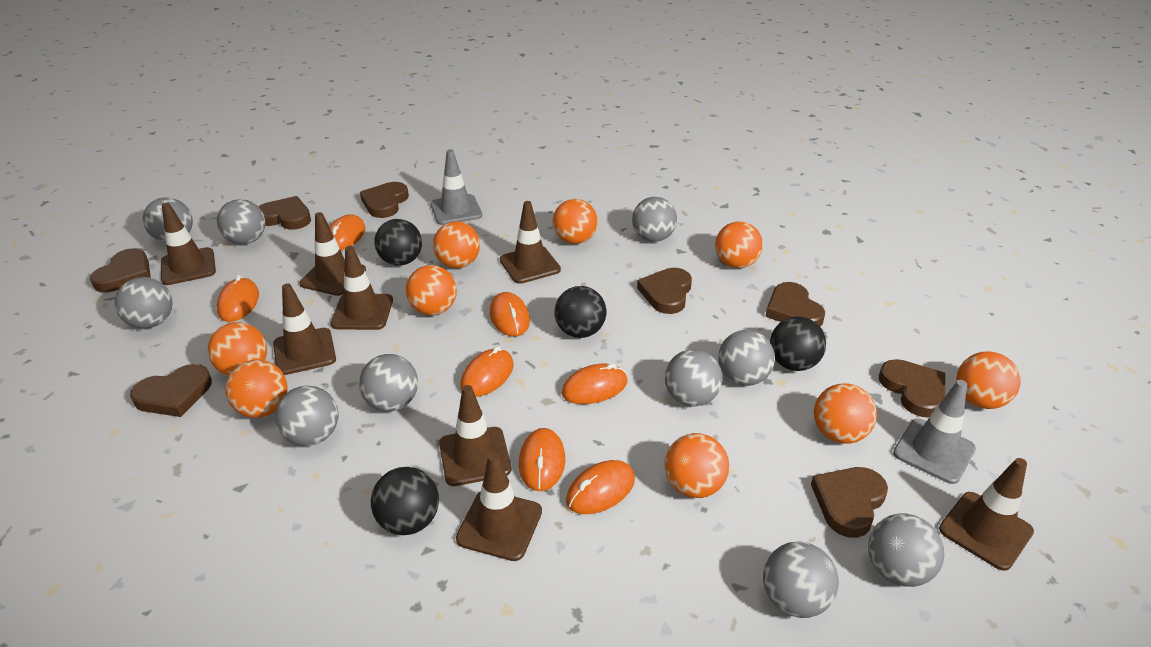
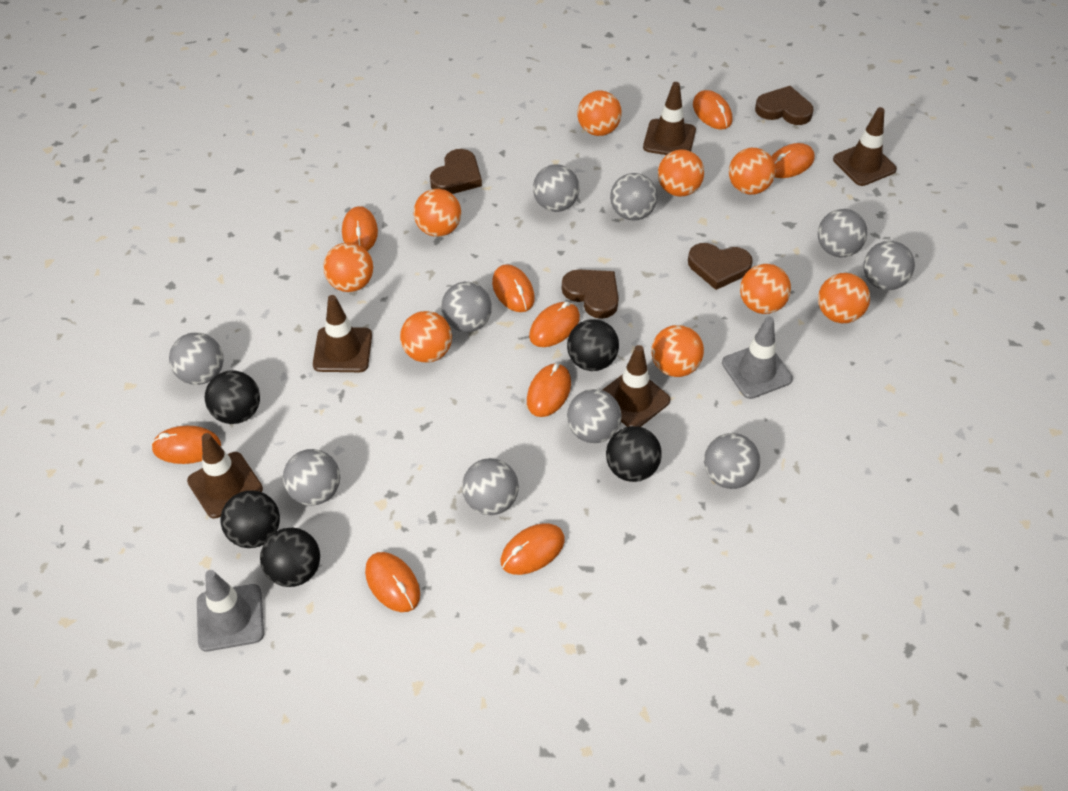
black ball: 4 -> 5
brown heart: 8 -> 4
brown traffic cone: 8 -> 5
orange mouse: 7 -> 9

